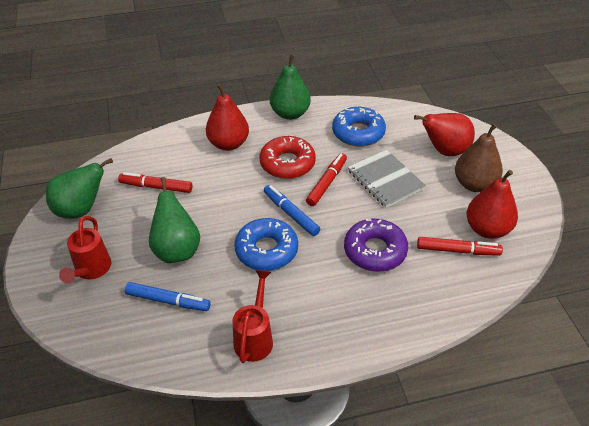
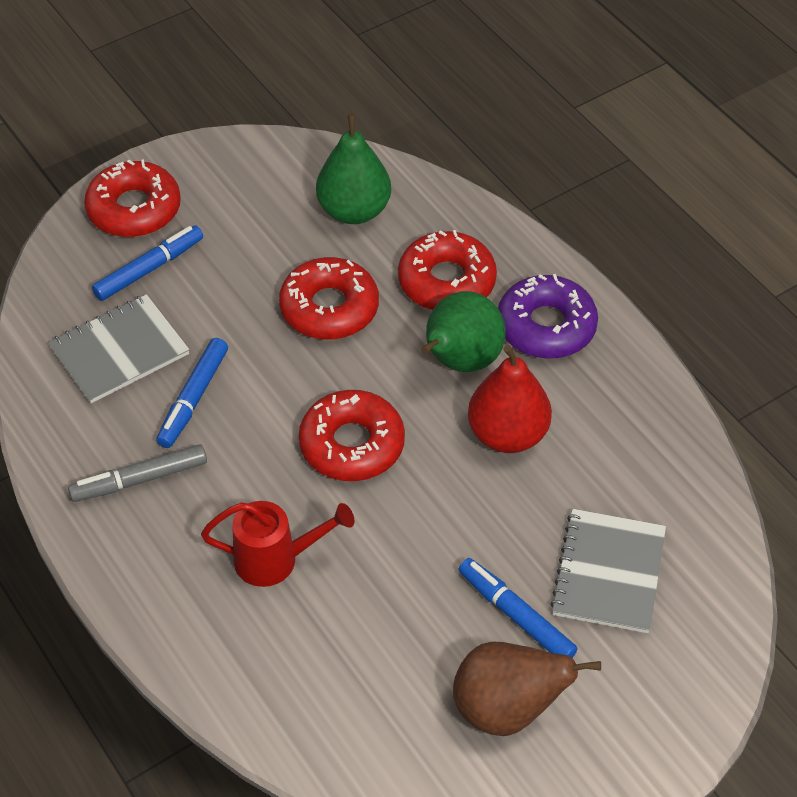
blue donut: 2 -> 0
blue marker: 2 -> 3
green pear: 3 -> 2
grey marker: 0 -> 1
grey notebook: 1 -> 2
red donut: 1 -> 4
red marker: 3 -> 0
red pear: 3 -> 1
red watering can: 2 -> 1

